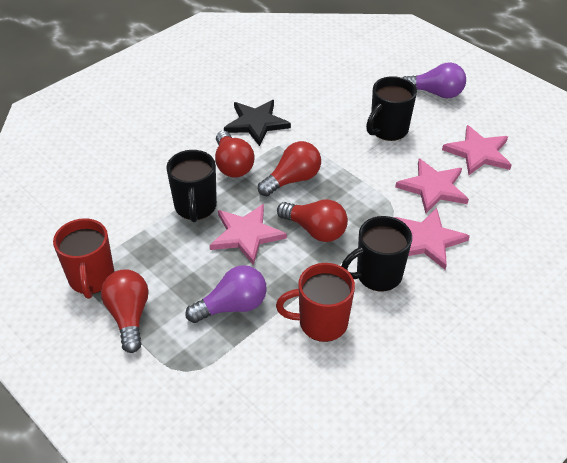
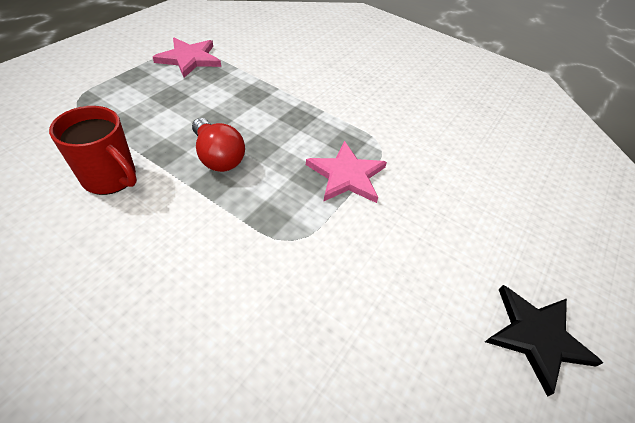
black mug: 3 -> 0
pink star: 4 -> 2
purple light bulb: 2 -> 0
red light bulb: 4 -> 1
red mug: 2 -> 1

